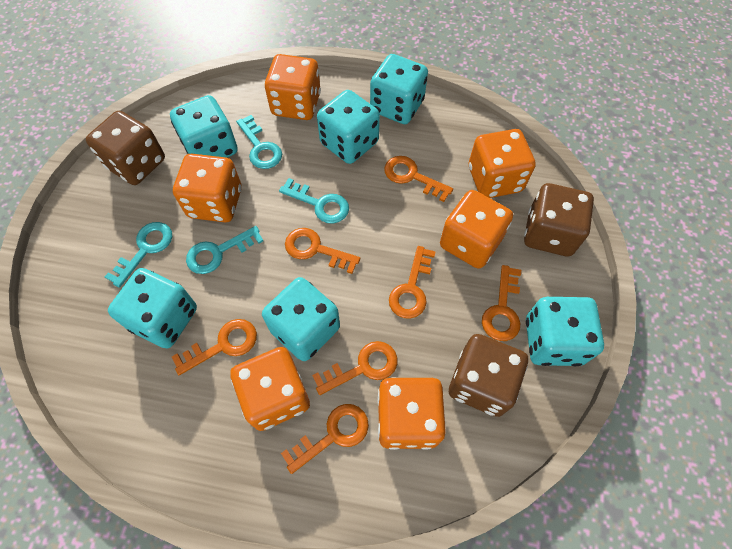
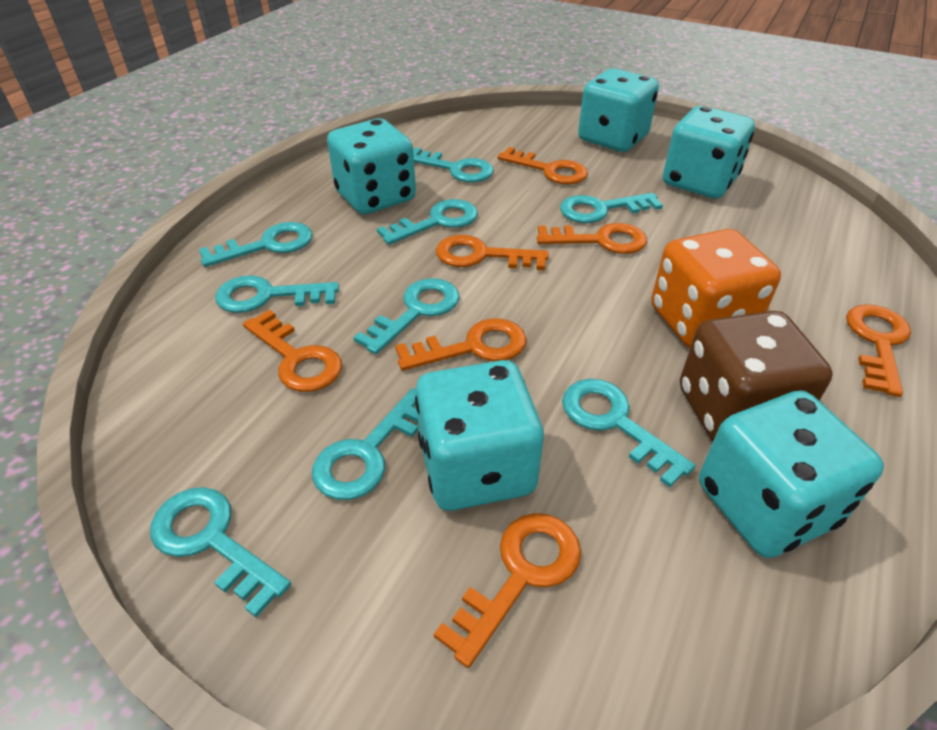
brown dice: 3 -> 1
orange dice: 6 -> 1
turquoise dice: 6 -> 5
turquoise key: 4 -> 9

